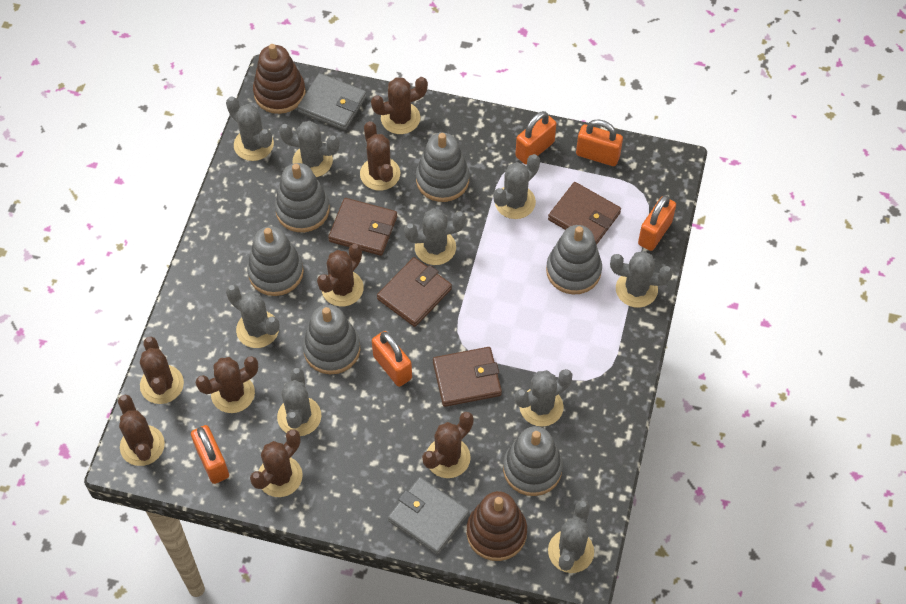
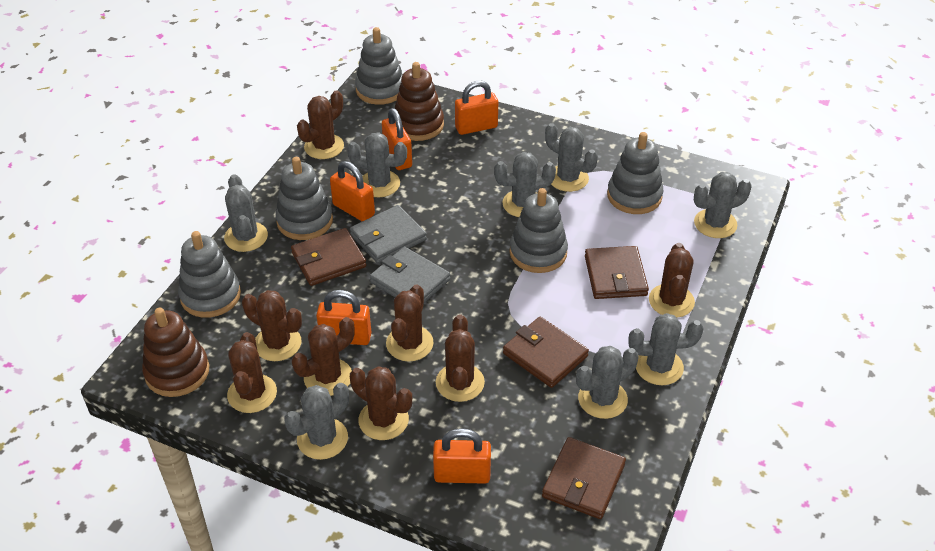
grey cactus: 9 -> 8
grey stacking toy: 6 -> 5

